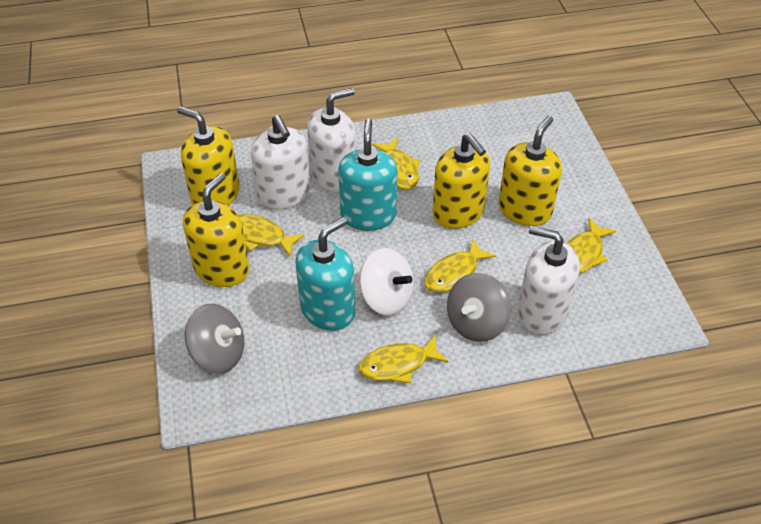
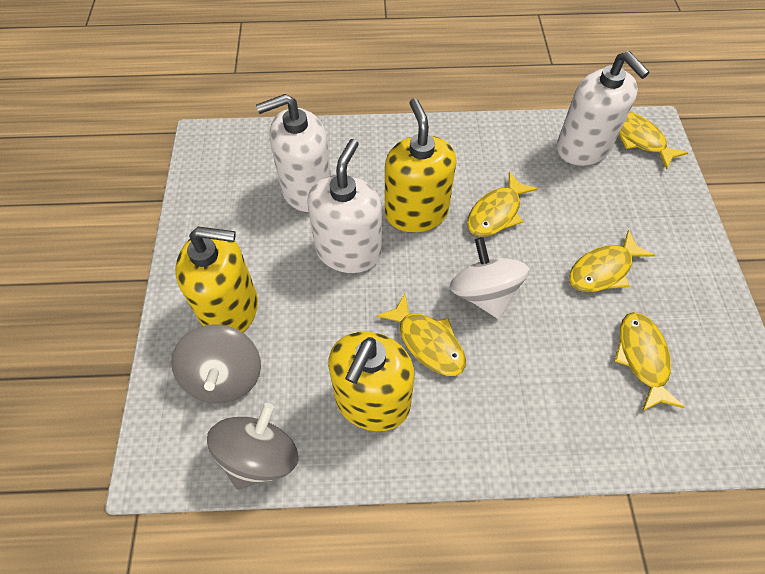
turquoise soap dispenser: 2 -> 0
yellow soap dispenser: 4 -> 3

